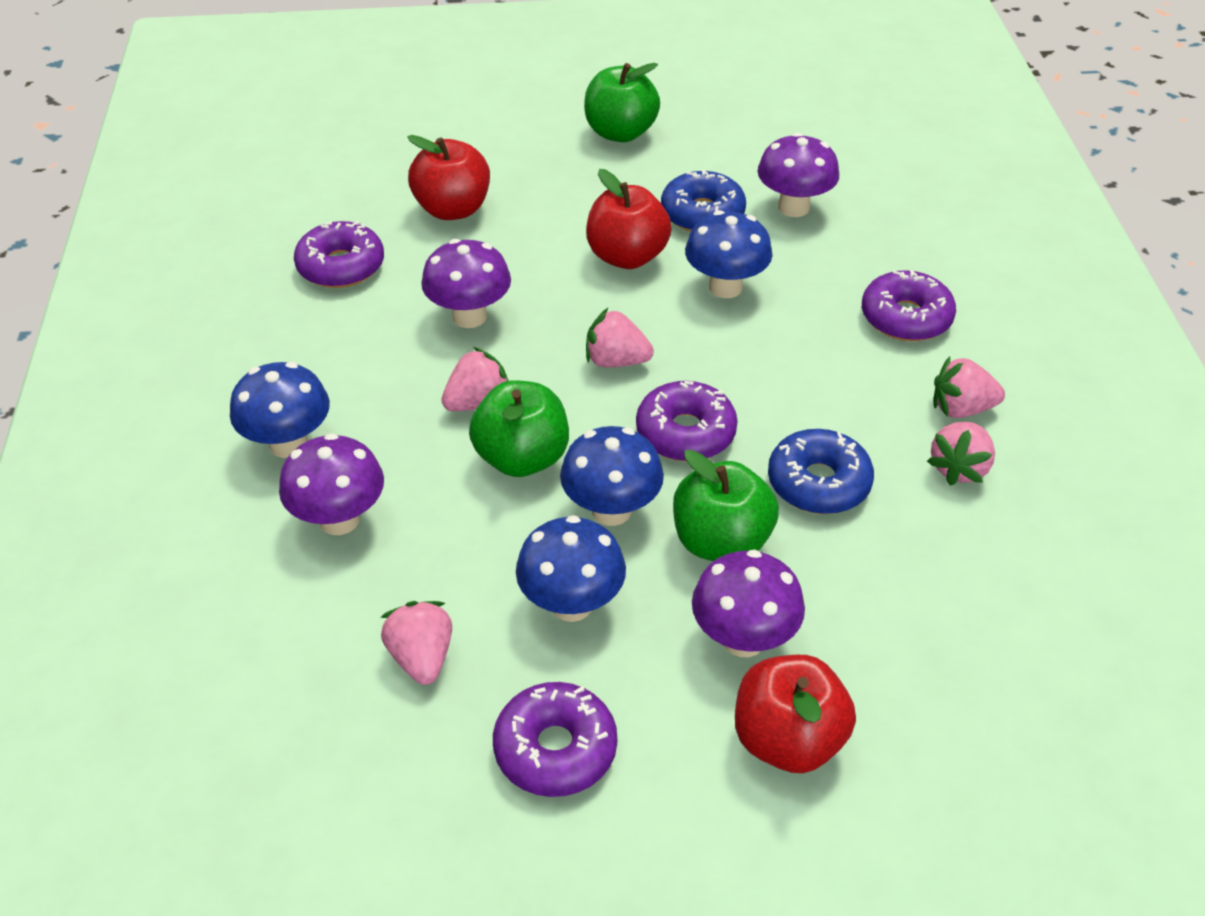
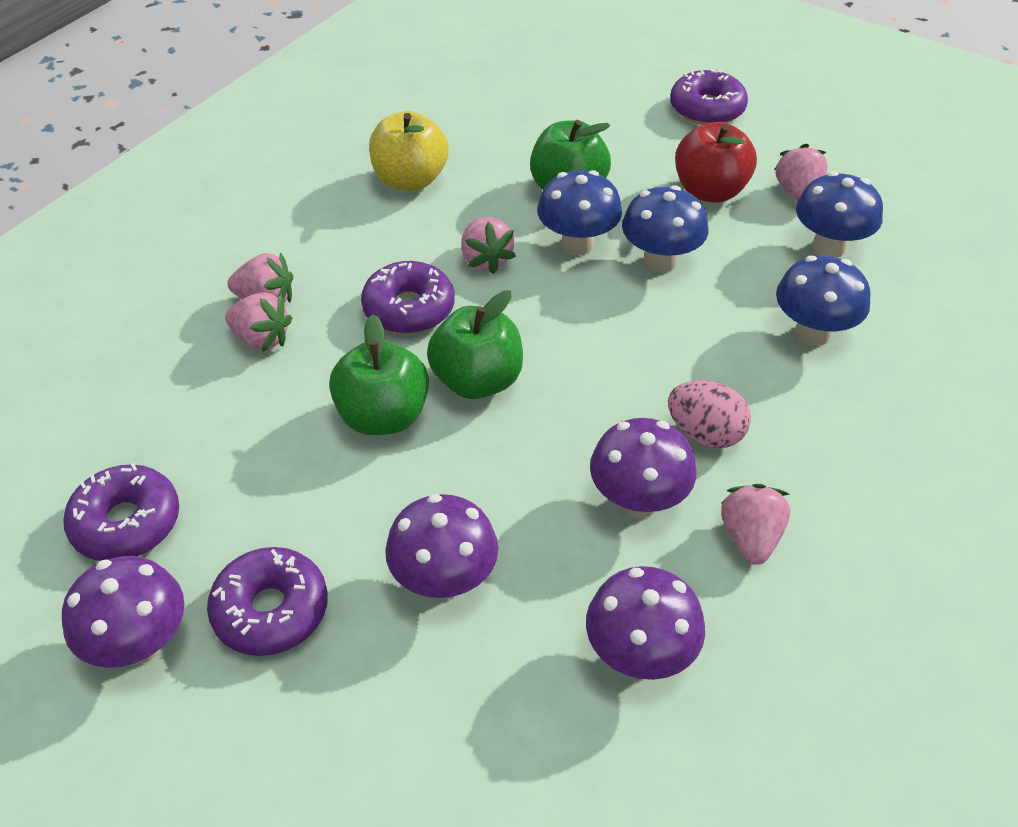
blue donut: 2 -> 0
pink egg: 0 -> 1
red apple: 3 -> 1
yellow apple: 0 -> 1

